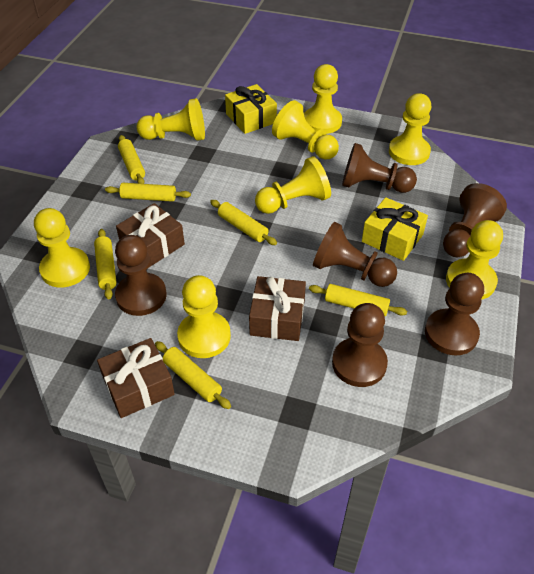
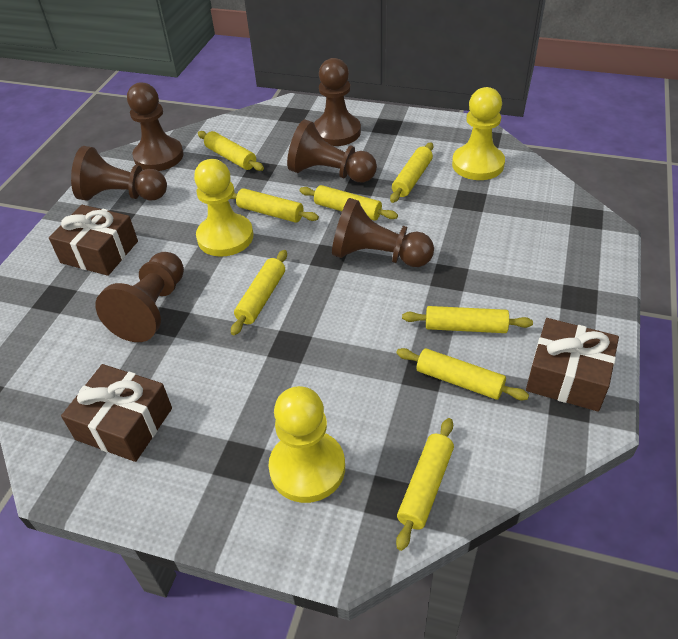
yellow gift: 2 -> 0
yellow pawn: 8 -> 3
yellow rolling pin: 6 -> 8

